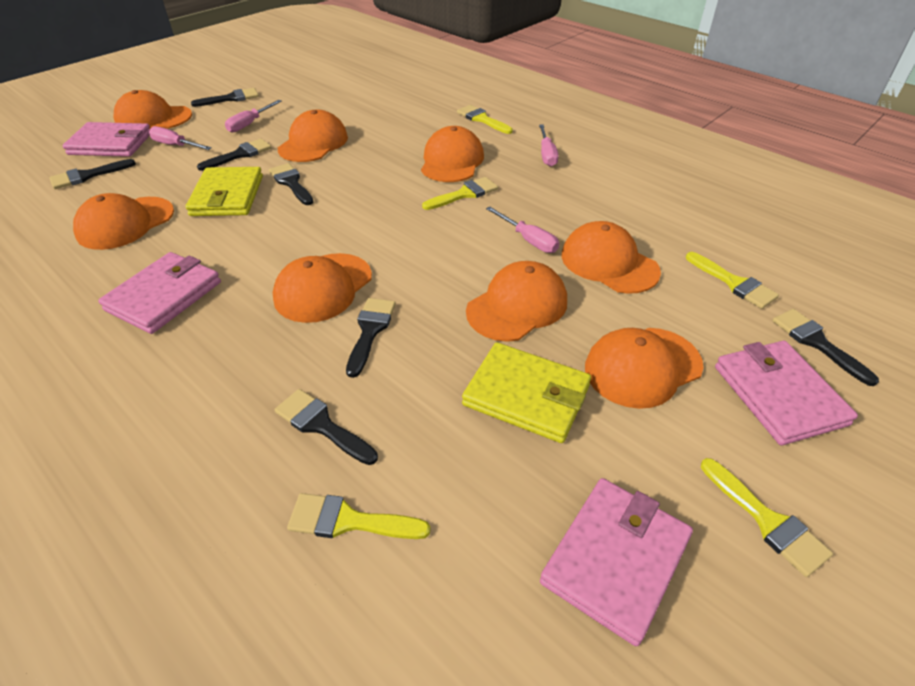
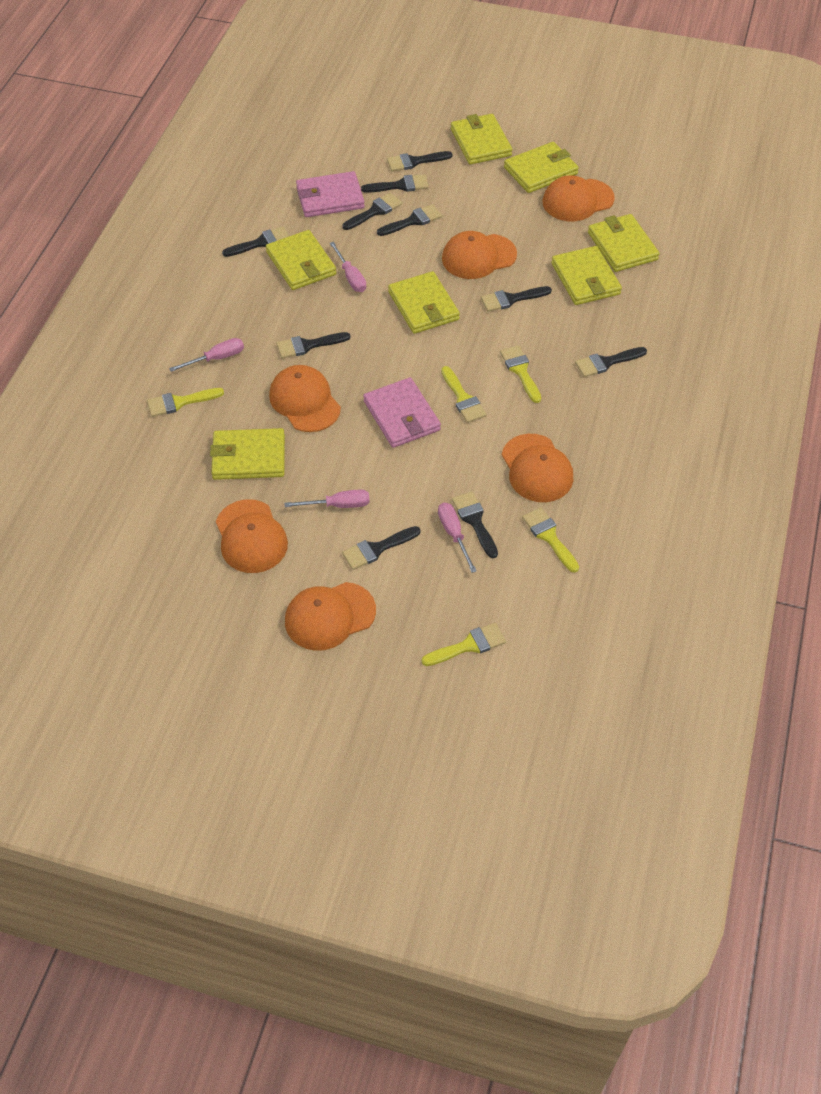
black brush: 7 -> 10
orange cap: 8 -> 6
pink wallet: 4 -> 2
yellow wallet: 2 -> 7

